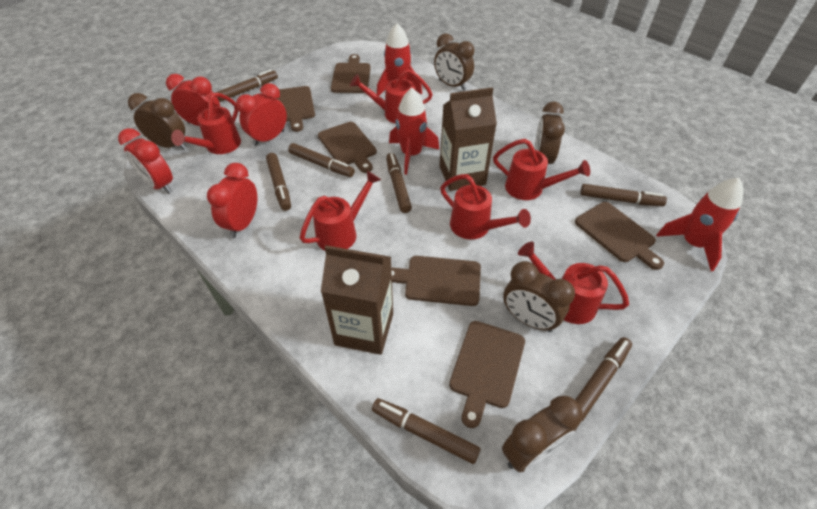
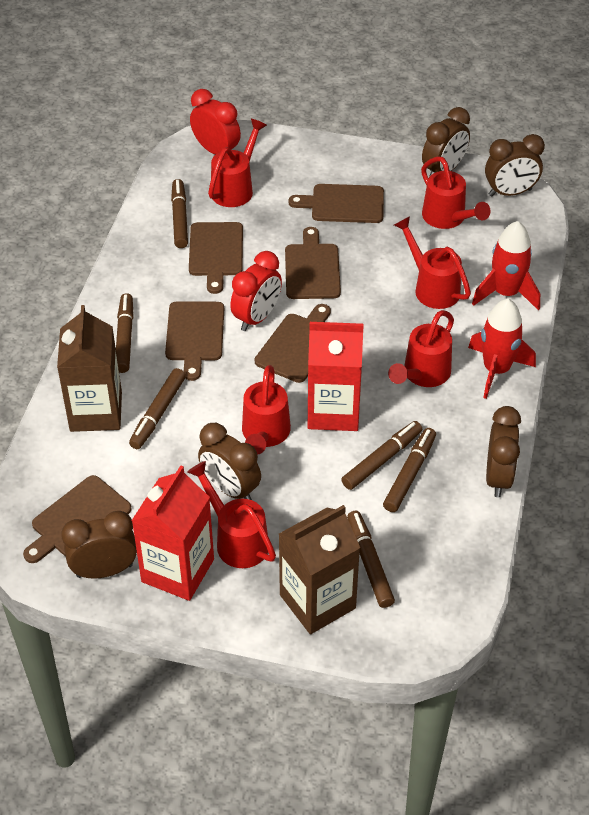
brown marker: 7 -> 6
red carton: 0 -> 2
red clock: 4 -> 2
red rocket: 3 -> 2

